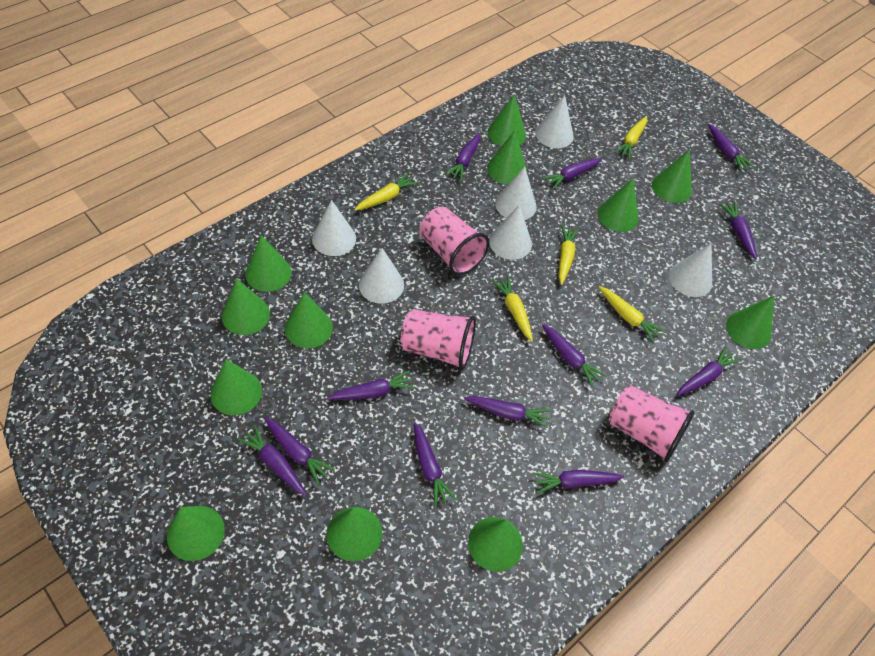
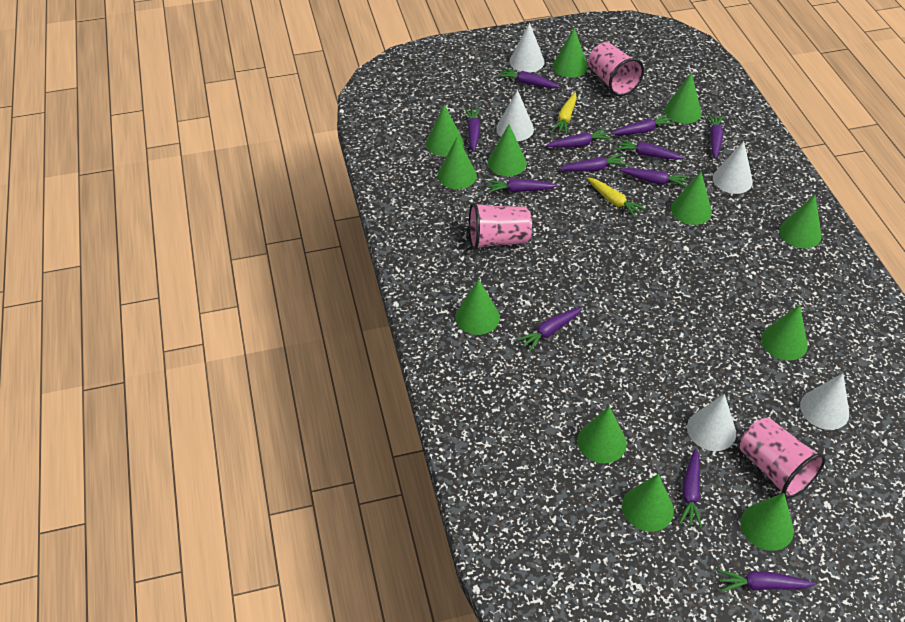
white cone: 6 -> 5
yellow carrot: 5 -> 2

